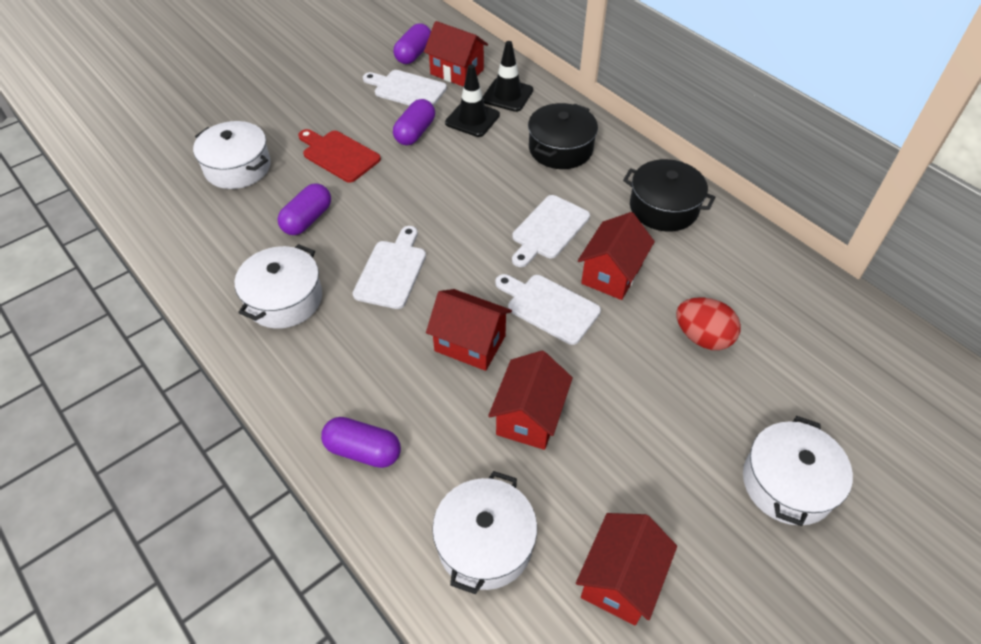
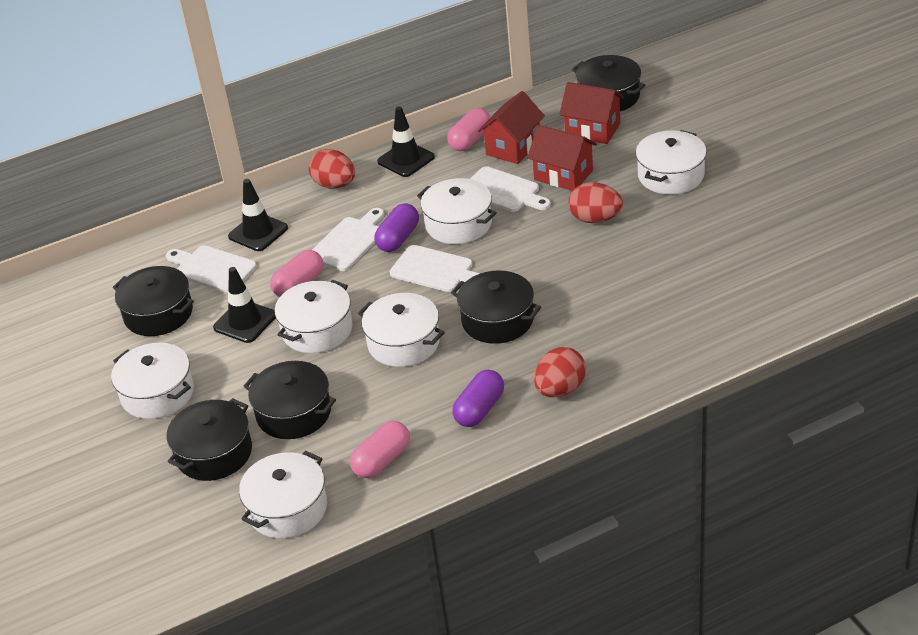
black pot: 2 -> 5
black traffic cone: 2 -> 3
pink capsule: 0 -> 3
purple capsule: 4 -> 2
red cutting board: 1 -> 0
red egg: 1 -> 3
red house: 5 -> 3
white pot: 4 -> 6

